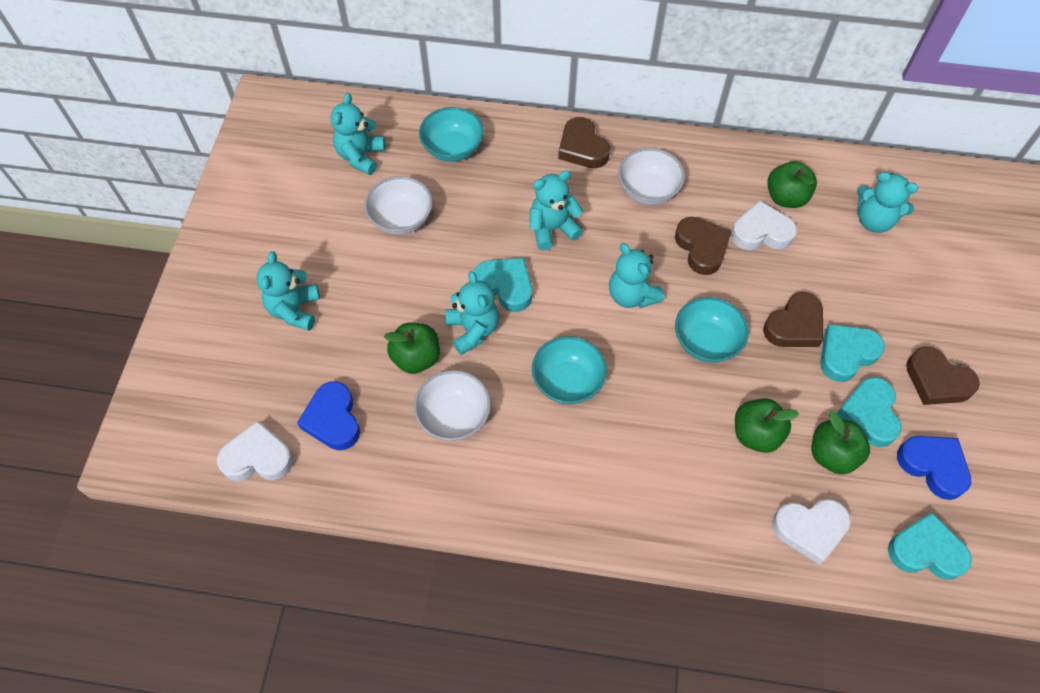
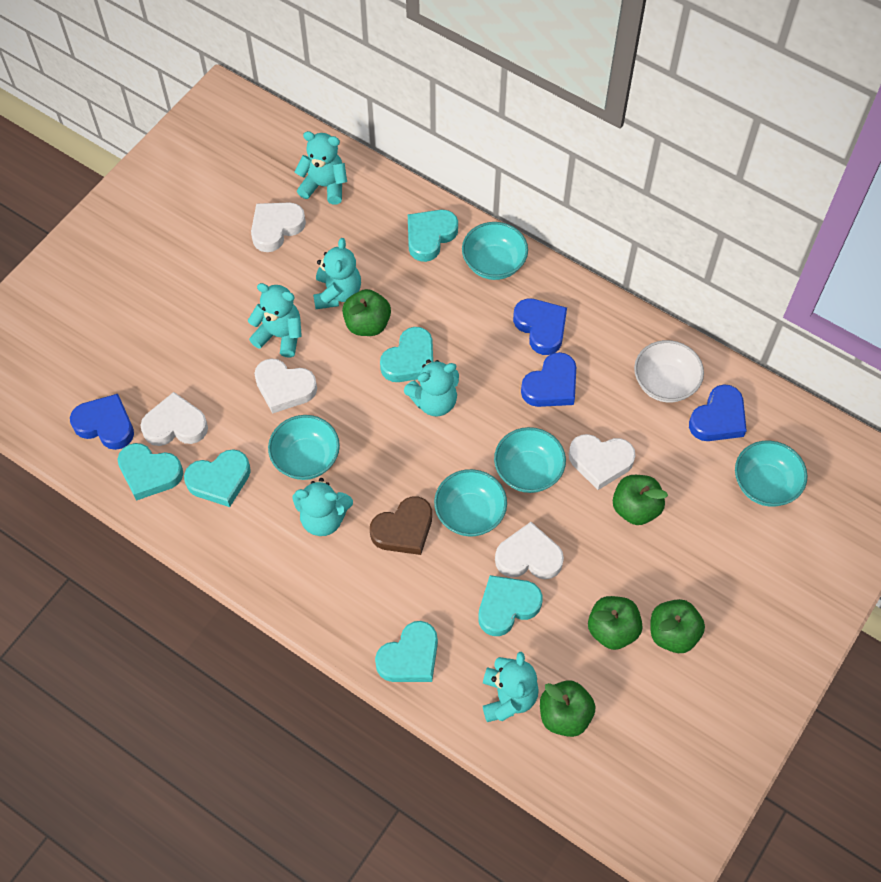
blue heart: 2 -> 4
brown heart: 4 -> 1
green apple: 4 -> 5
turquoise bowl: 3 -> 5
turquoise heart: 4 -> 6
white bowl: 3 -> 1
white heart: 3 -> 5

